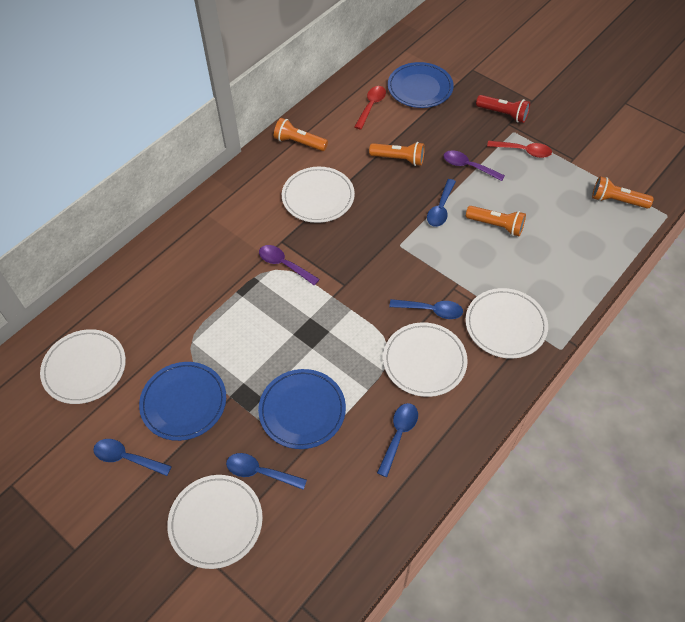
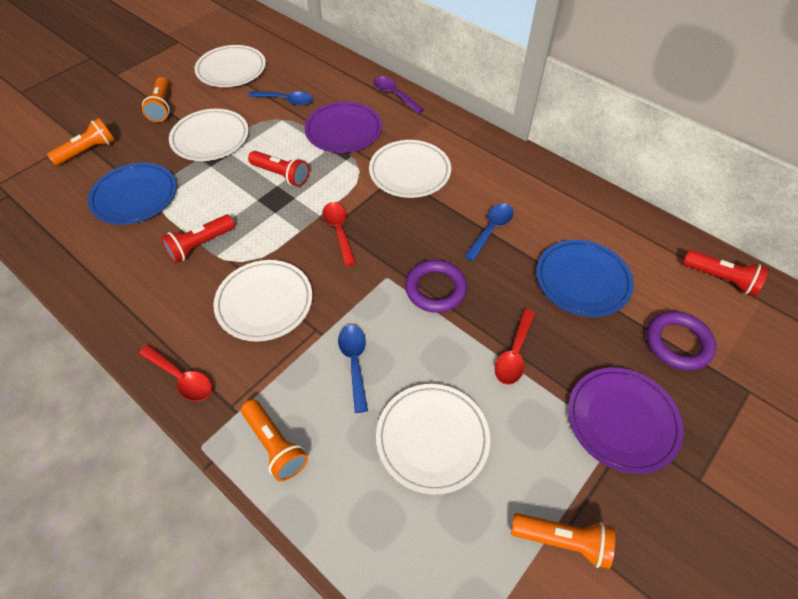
blue plate: 3 -> 2
blue spoon: 5 -> 3
purple plate: 0 -> 2
purple ring: 0 -> 2
purple spoon: 2 -> 1
red flashlight: 1 -> 3
red spoon: 2 -> 3

